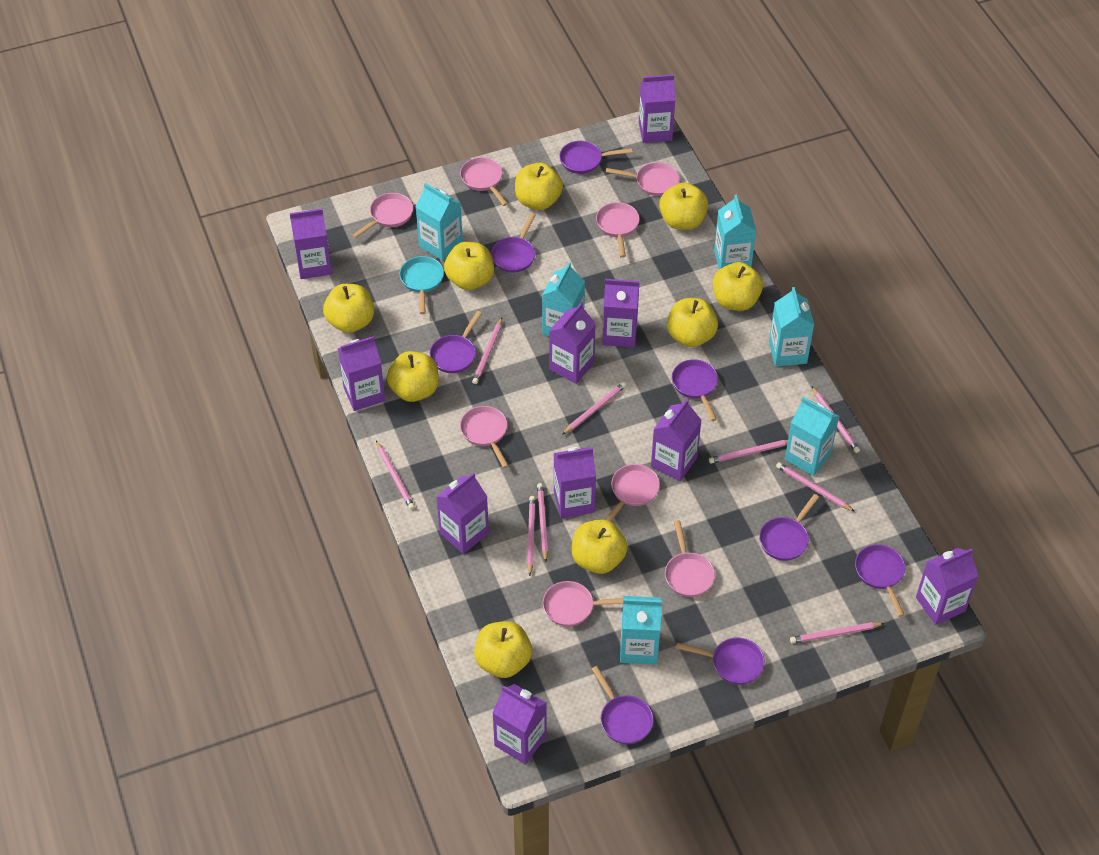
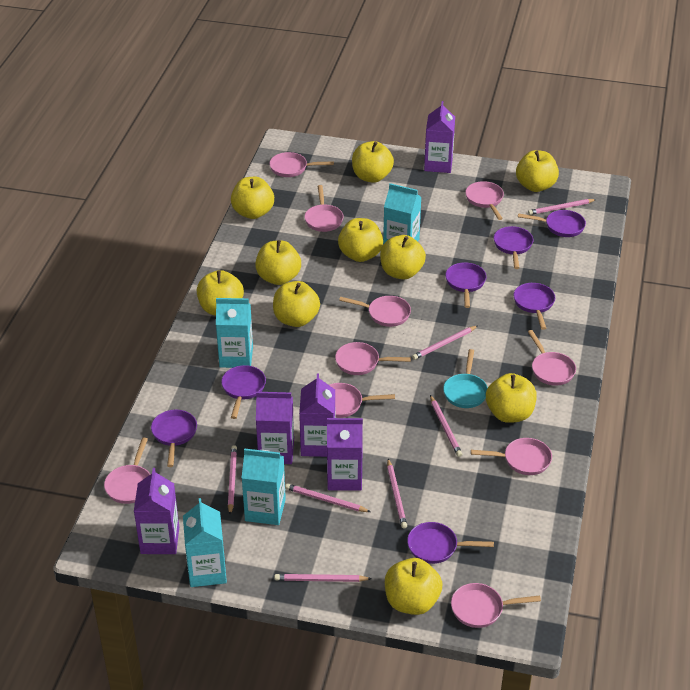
pink pan: 8 -> 10
pink pencil: 9 -> 7
purple carton: 10 -> 5
purple pan: 8 -> 7
turquoise carton: 6 -> 4
yellow apple: 9 -> 10

